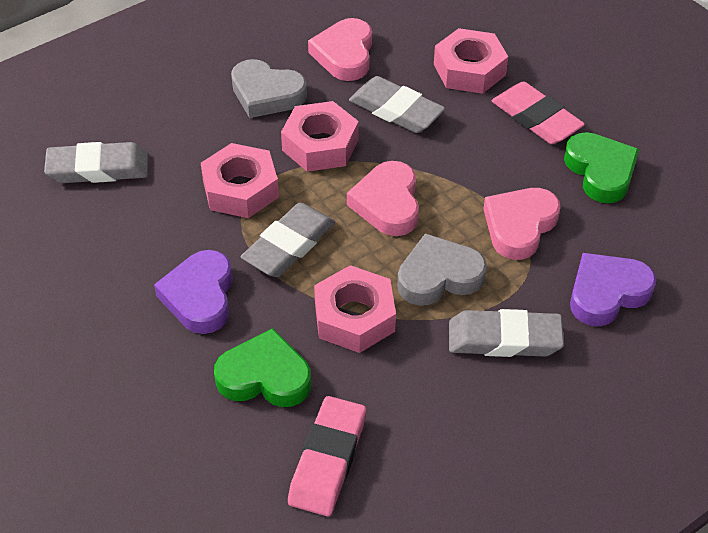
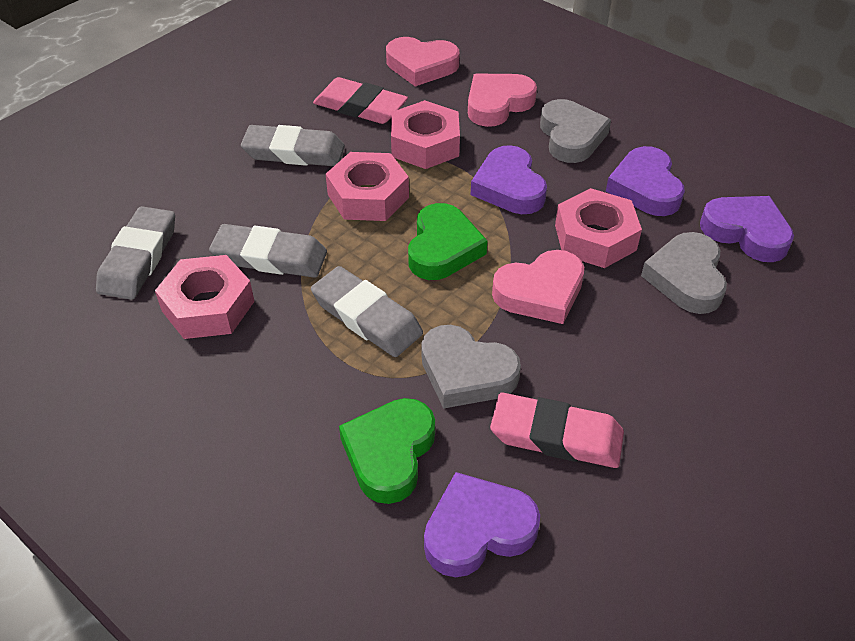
grey heart: 2 -> 3
purple heart: 2 -> 4

